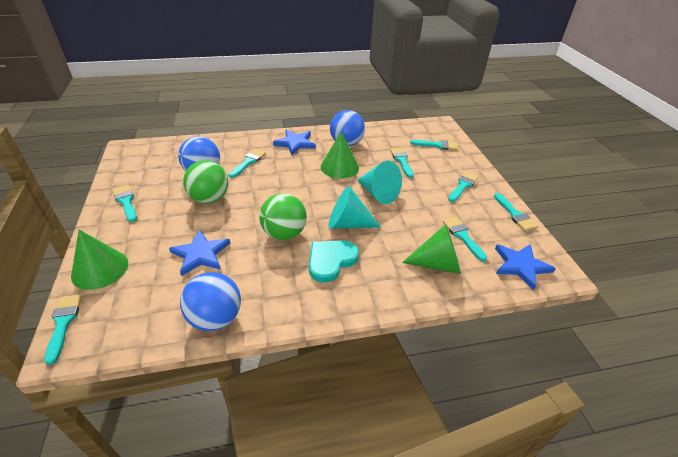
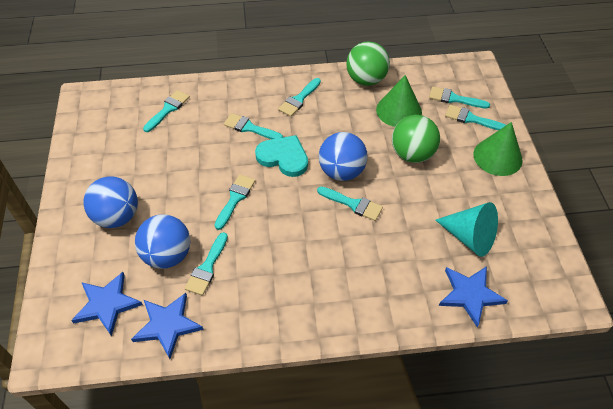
green cone: 3 -> 2
turquoise cone: 2 -> 1

